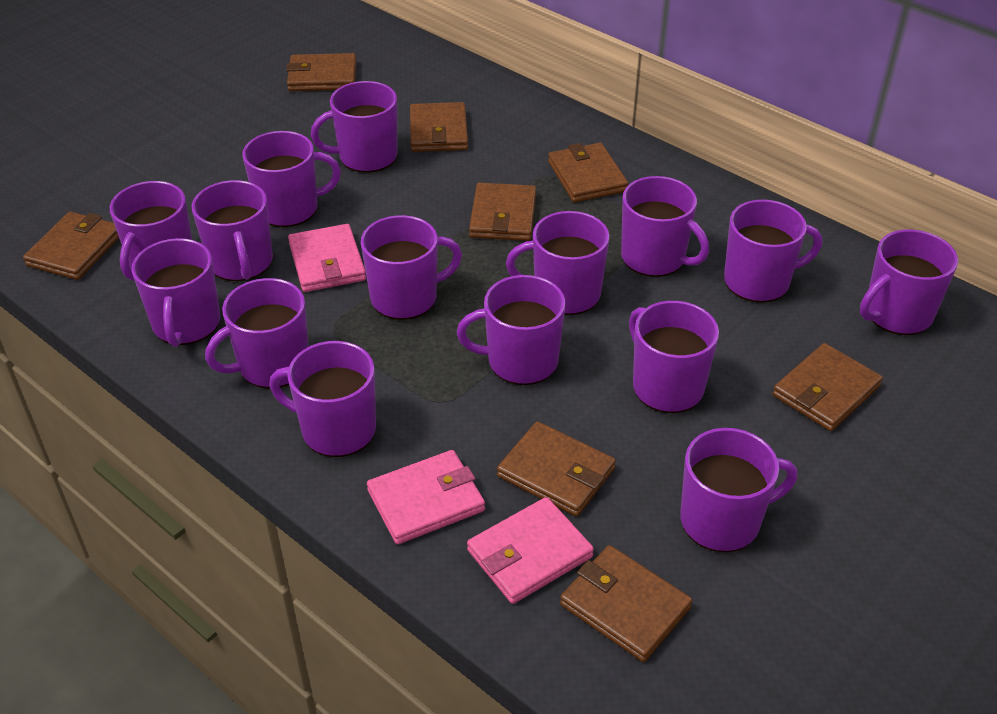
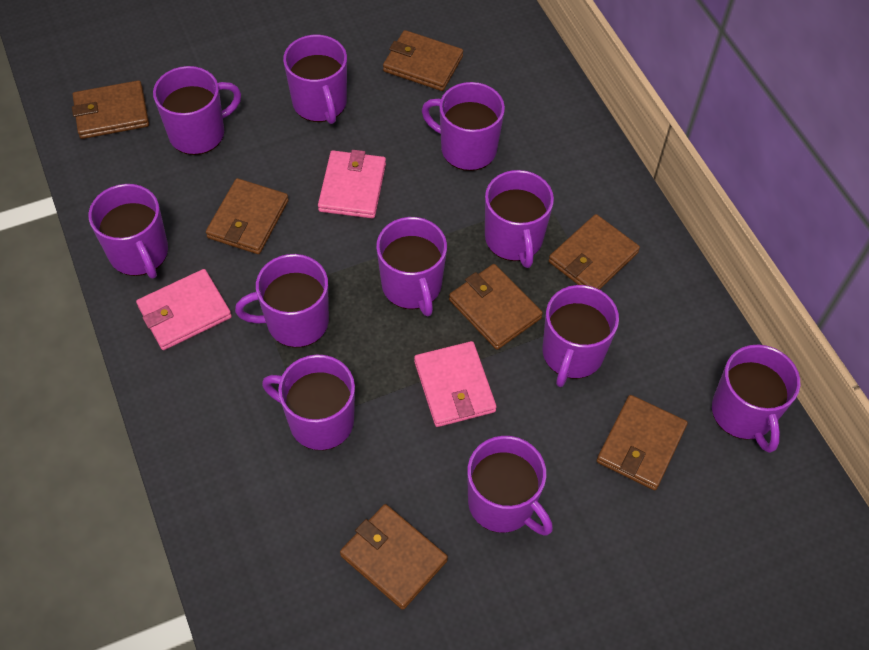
brown wallet: 8 -> 7
purple mug: 15 -> 11

